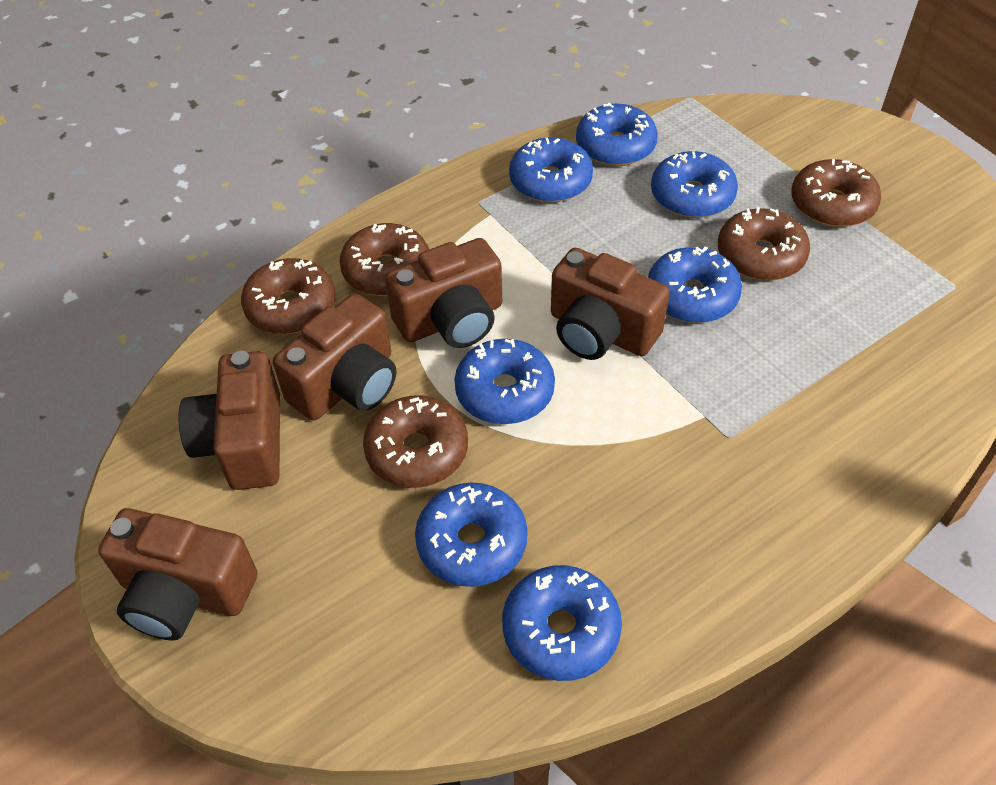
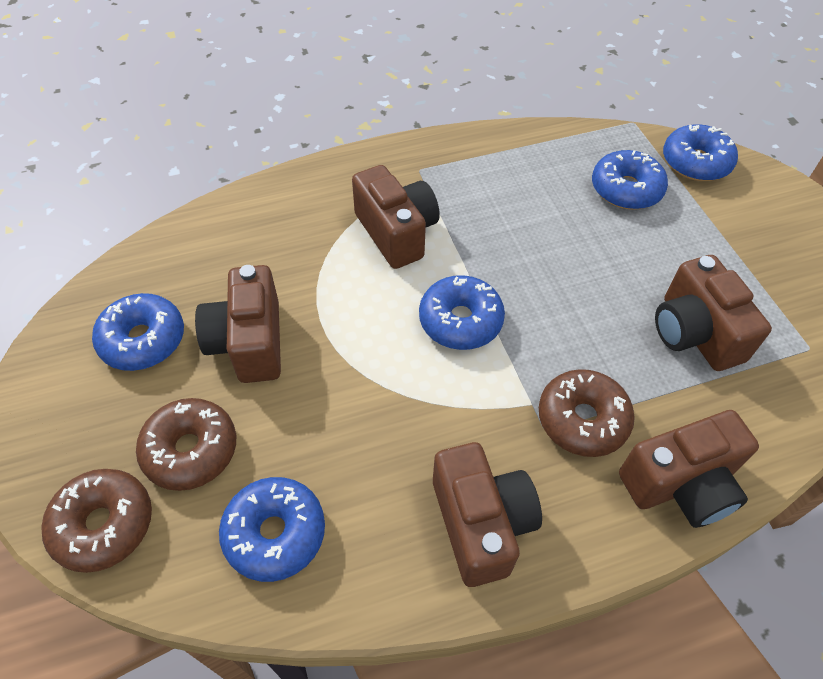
blue donut: 7 -> 5
brown donut: 5 -> 3

